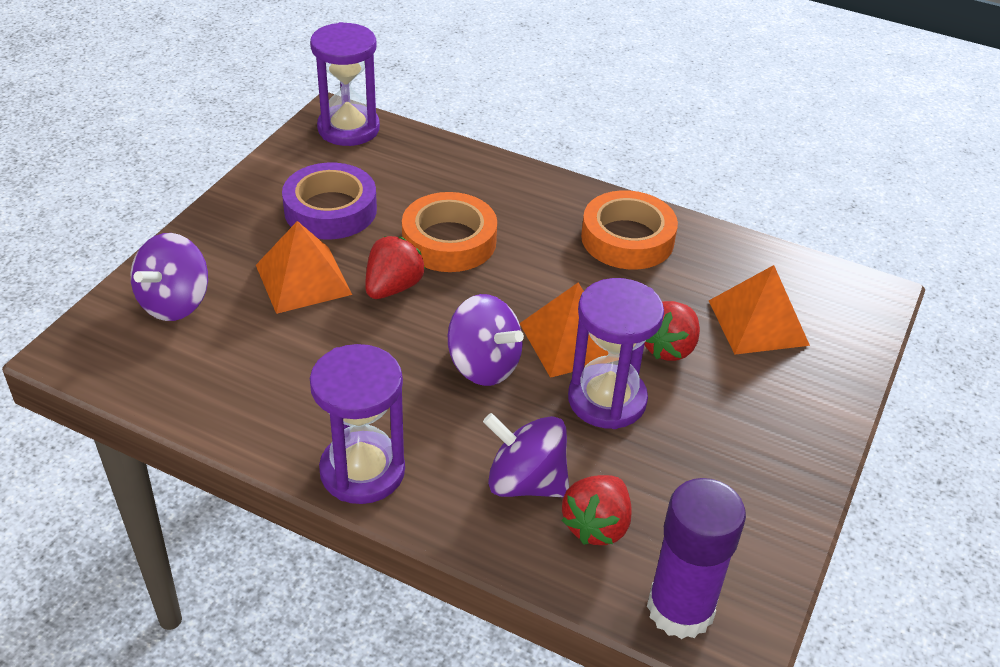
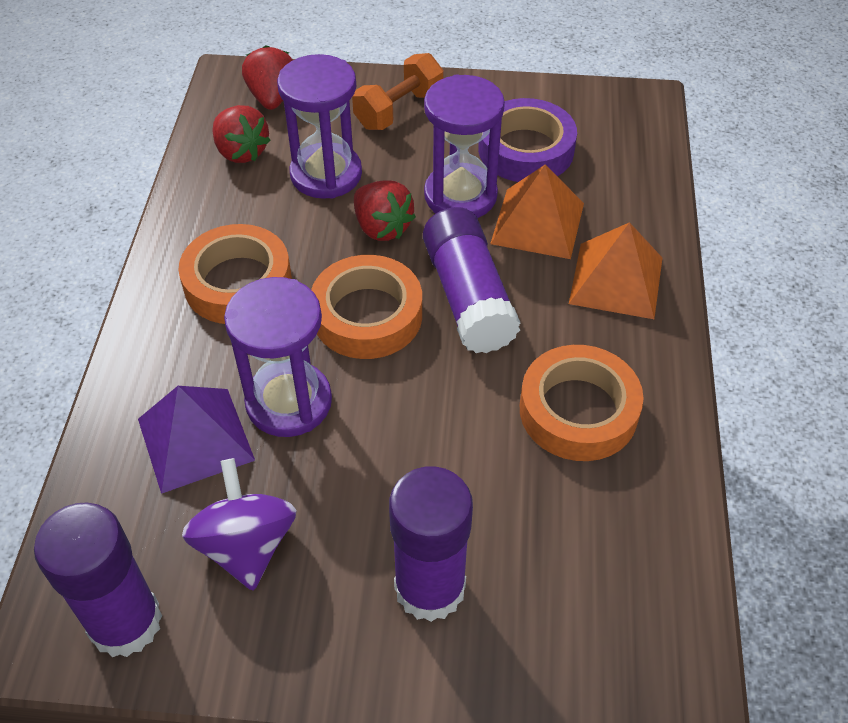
orange dumbbell: 0 -> 1
orange pyramid: 3 -> 2
orange tape: 2 -> 3
purple glue stick: 1 -> 3
purple pyramid: 0 -> 1
purple spinning top: 3 -> 1

